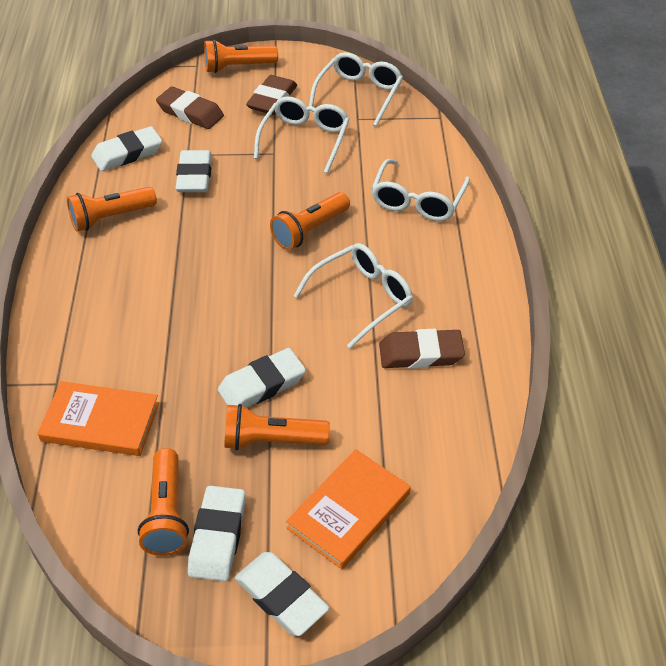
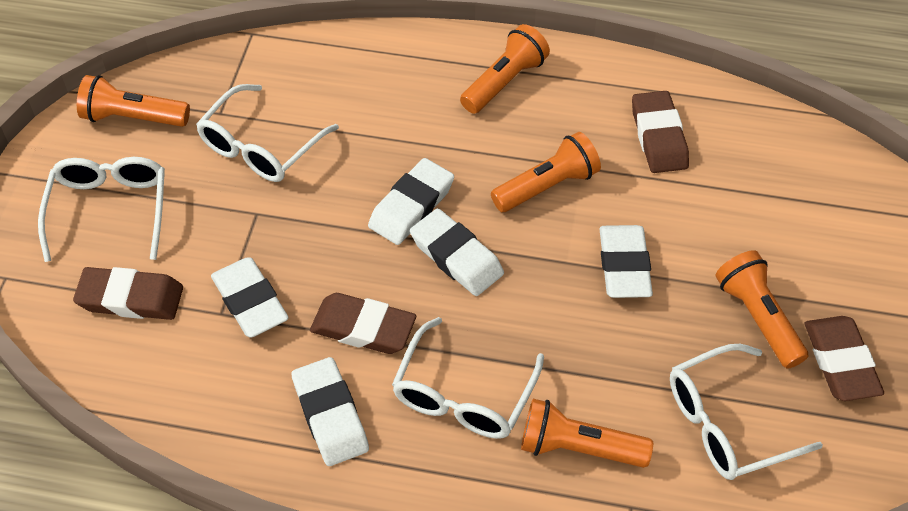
brown eraser: 3 -> 4
orange book: 2 -> 0

